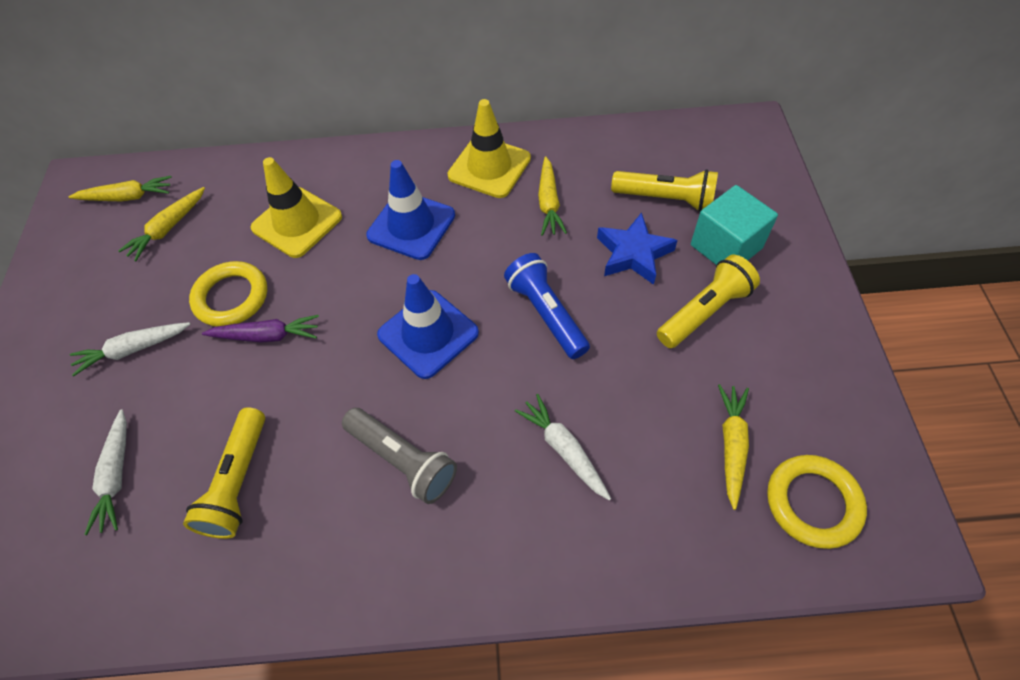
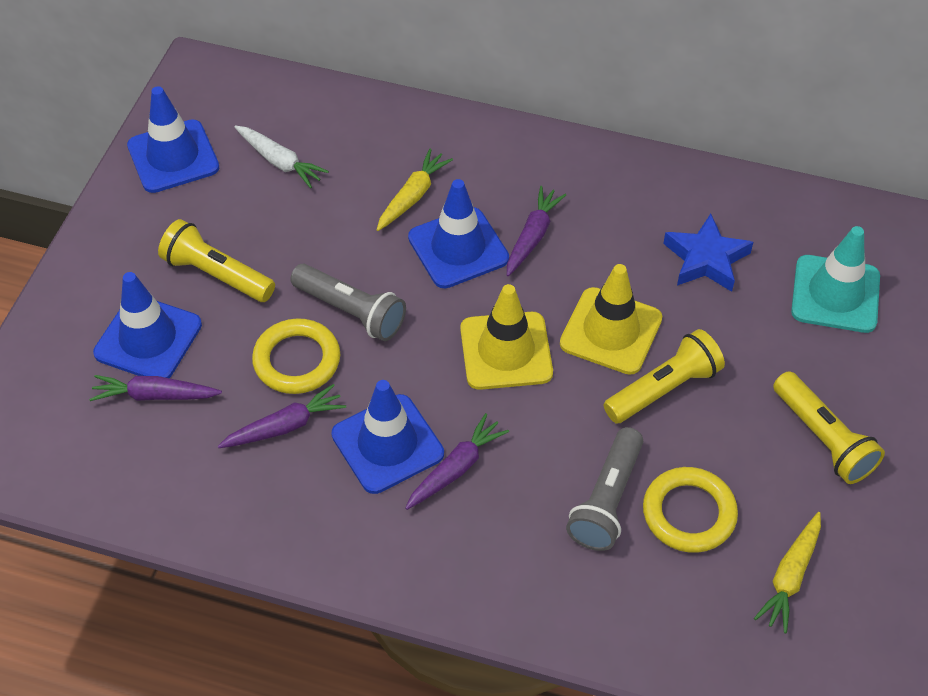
blue flashlight: 1 -> 0
blue traffic cone: 2 -> 4
grey flashlight: 1 -> 2
purple carrot: 1 -> 4
turquoise cube: 1 -> 0
turquoise traffic cone: 0 -> 1
white carrot: 3 -> 1
yellow carrot: 4 -> 2

